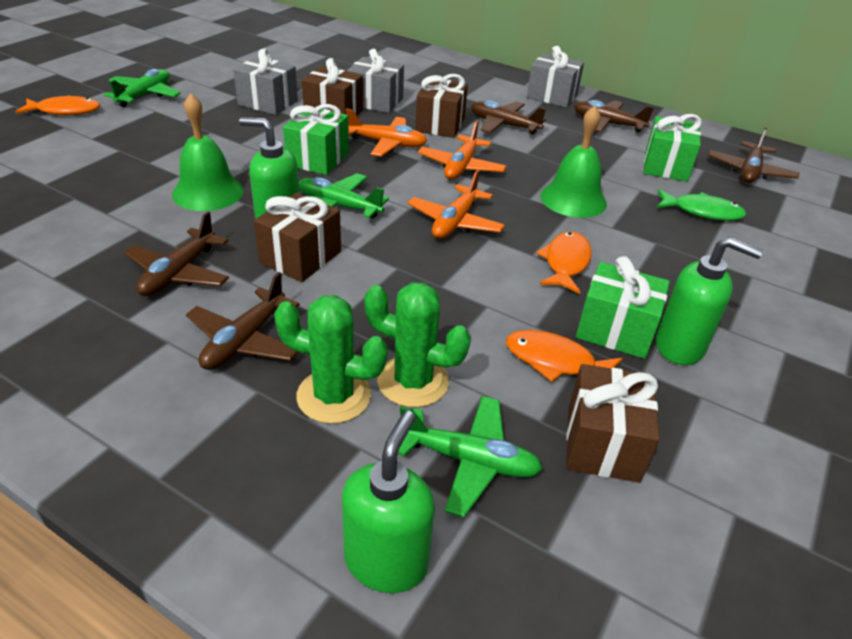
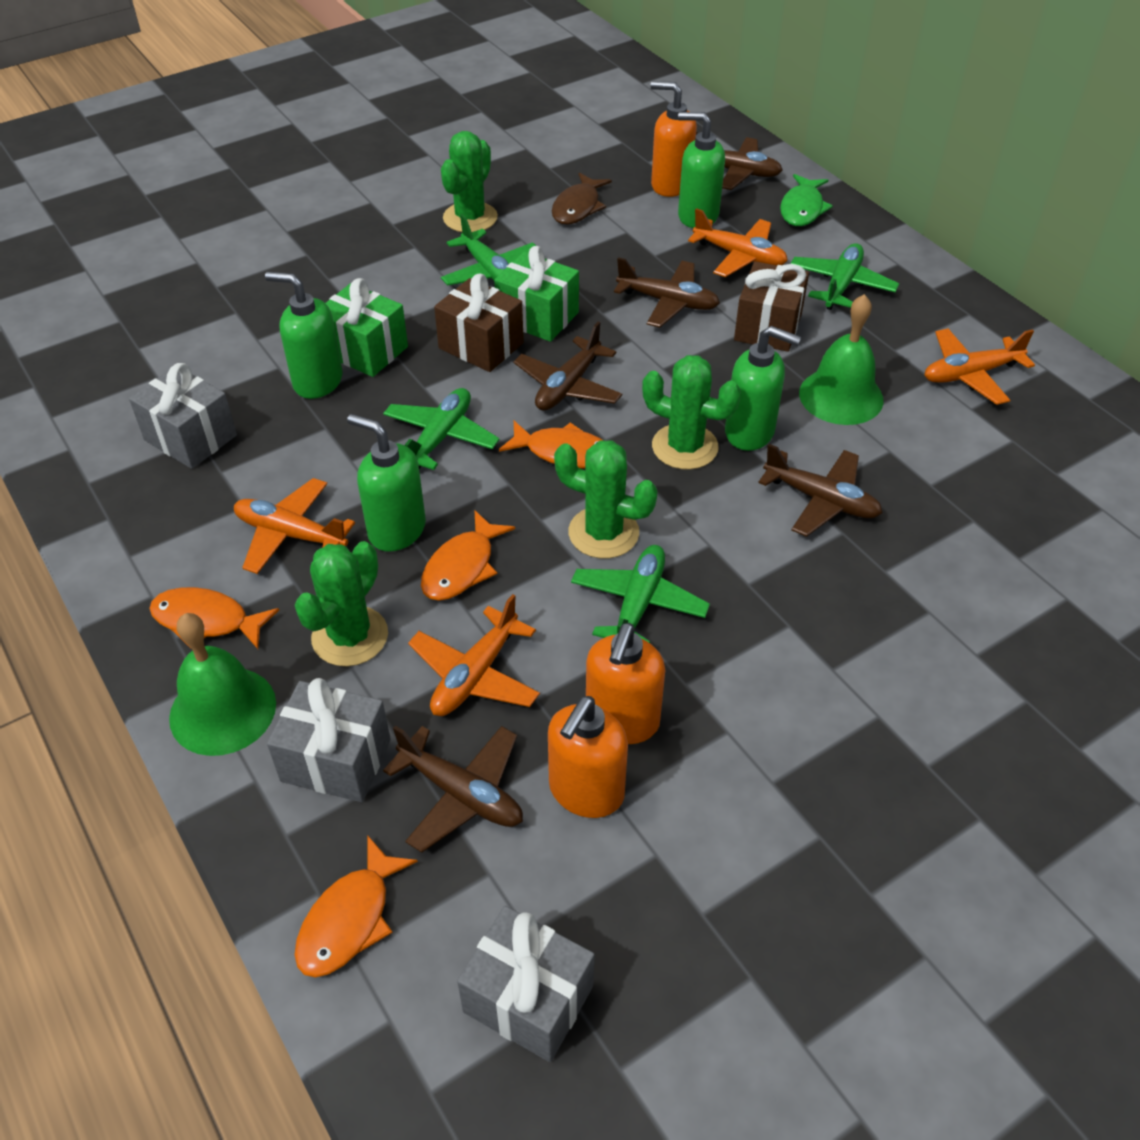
brown fish: 0 -> 1
brown gift: 4 -> 2
green cactus: 2 -> 4
green gift: 3 -> 2
green plane: 3 -> 4
green soap dispenser: 3 -> 4
orange fish: 3 -> 4
orange plane: 3 -> 4
orange soap dispenser: 0 -> 3

